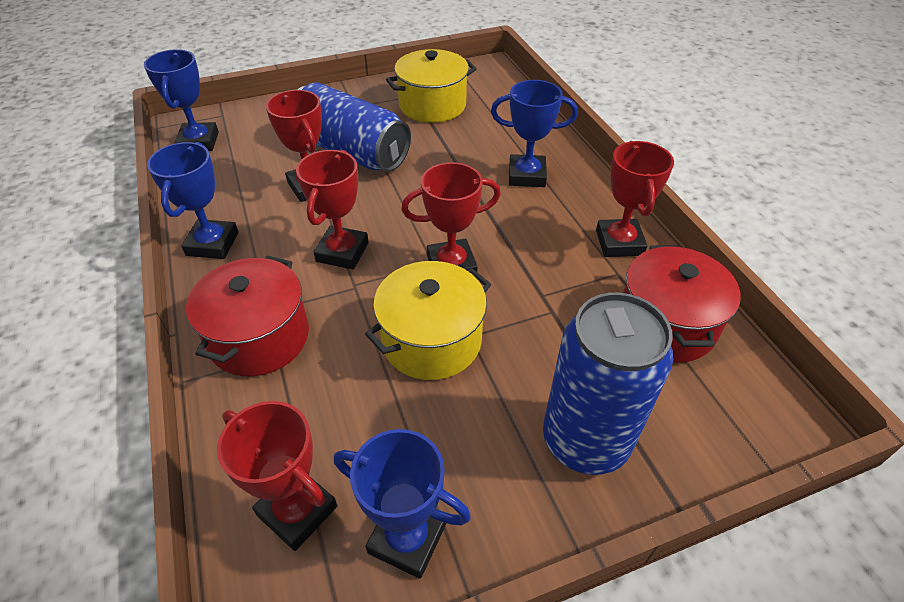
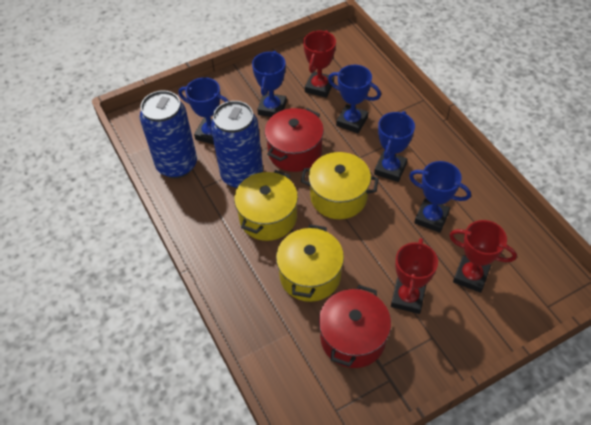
blue trophy: 4 -> 5
red trophy: 5 -> 3
yellow pot: 2 -> 3

